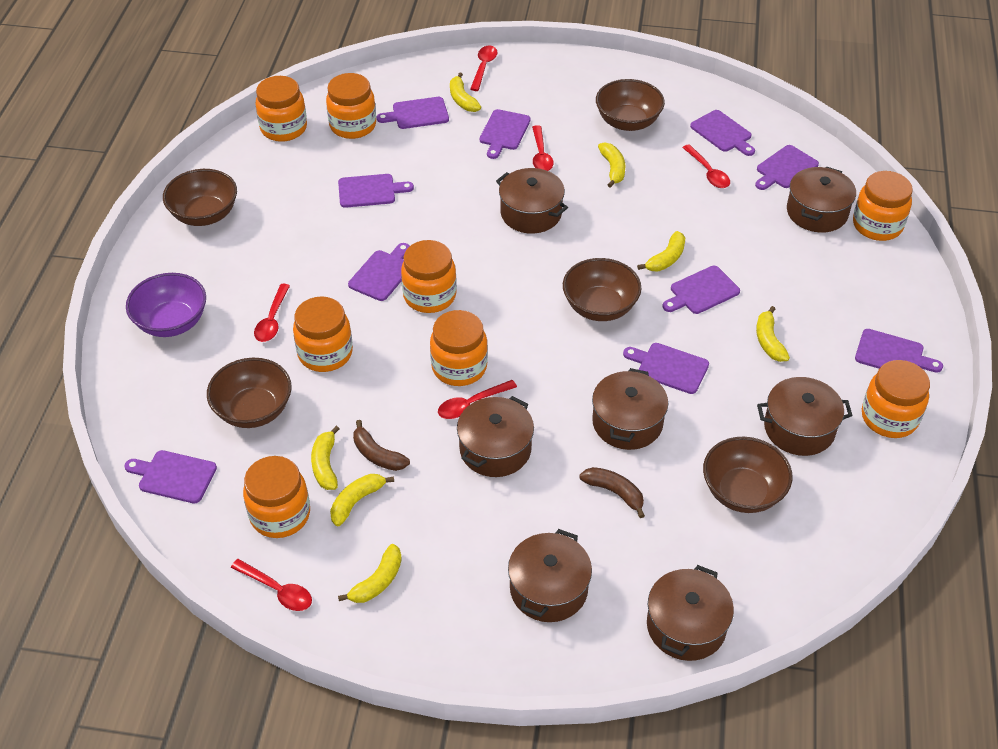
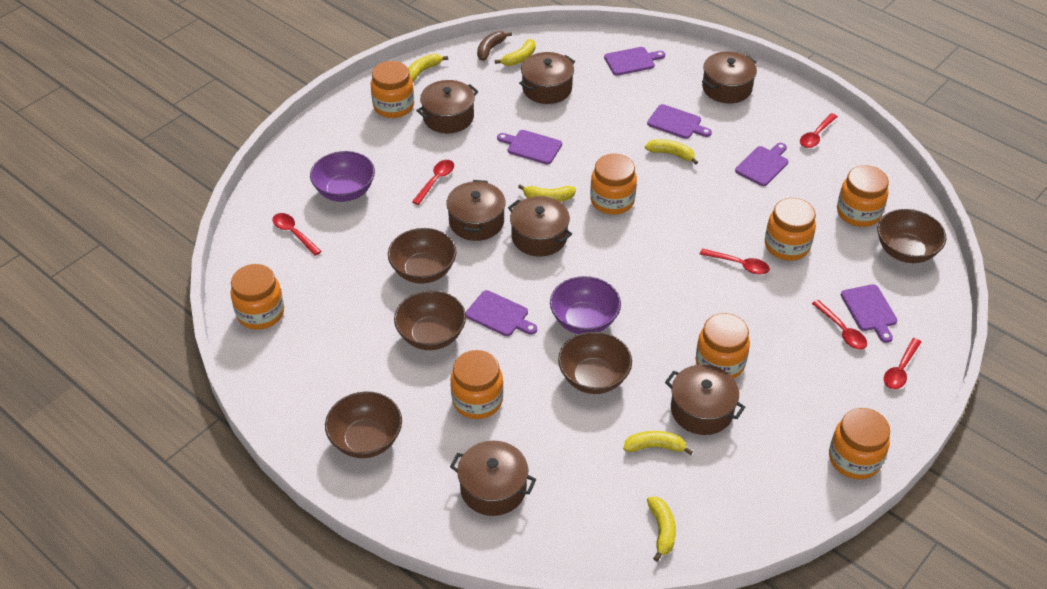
brown banana: 2 -> 1
purple bowl: 1 -> 2
purple cutting board: 10 -> 6
yellow banana: 7 -> 6

